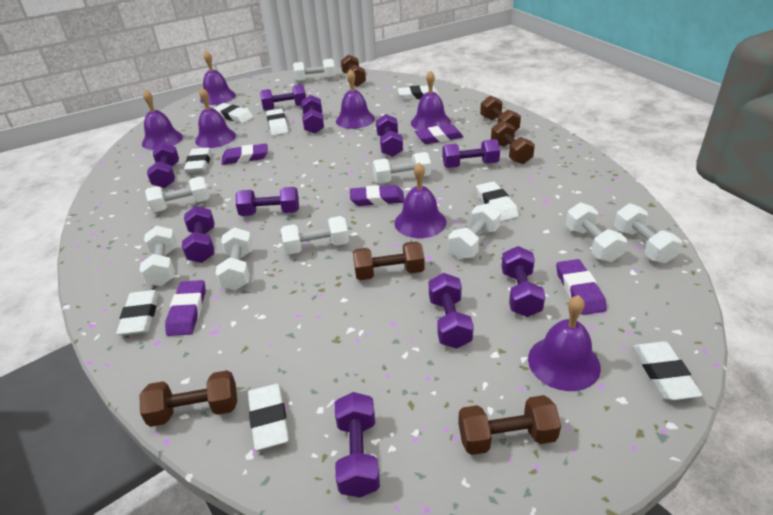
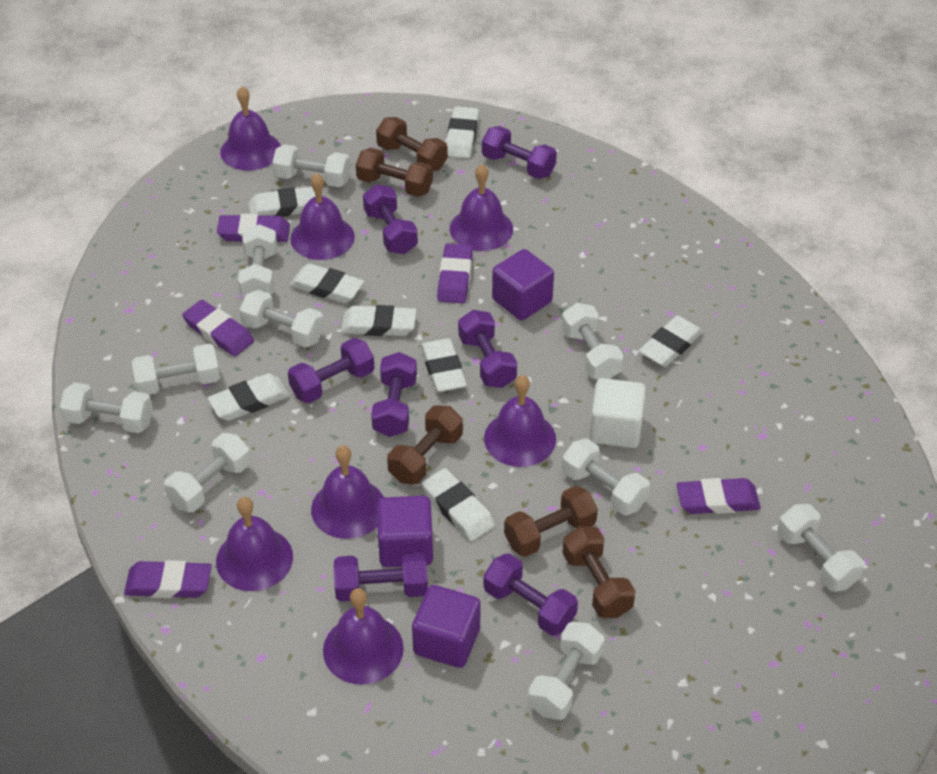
brown dumbbell: 6 -> 5
purple cube: 0 -> 3
purple dumbbell: 10 -> 7
white cube: 0 -> 1
white dumbbell: 9 -> 10

